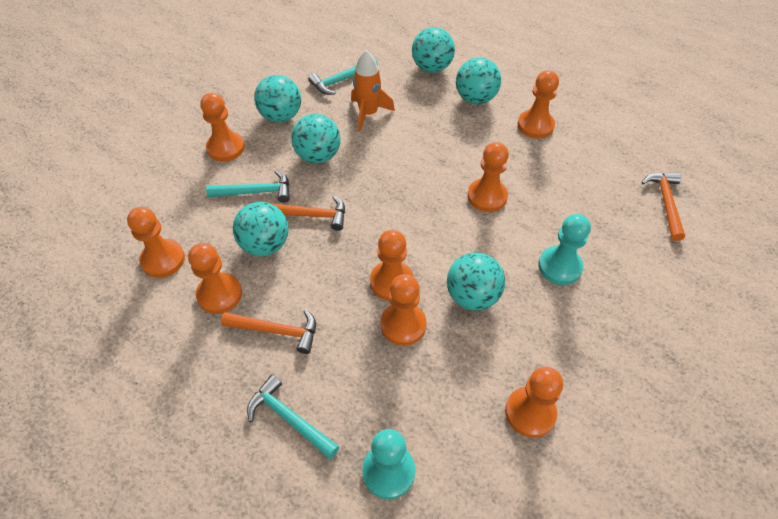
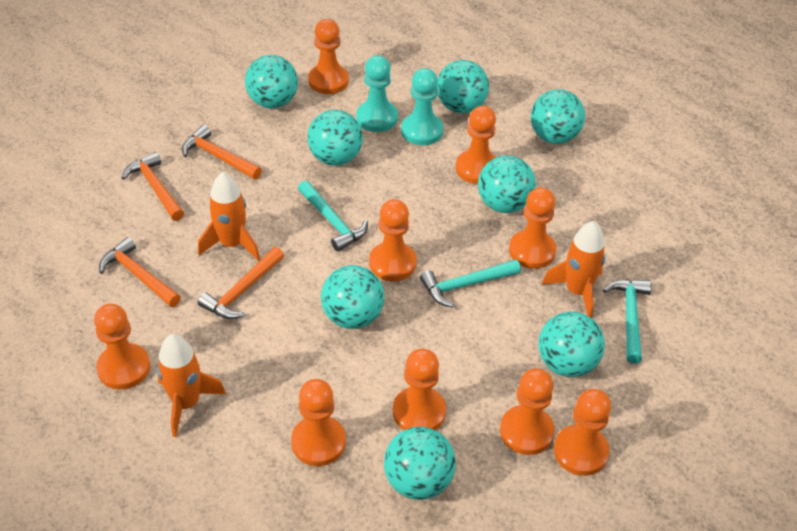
orange hammer: 3 -> 4
orange pawn: 8 -> 9
orange rocket: 1 -> 3
turquoise ball: 6 -> 8

